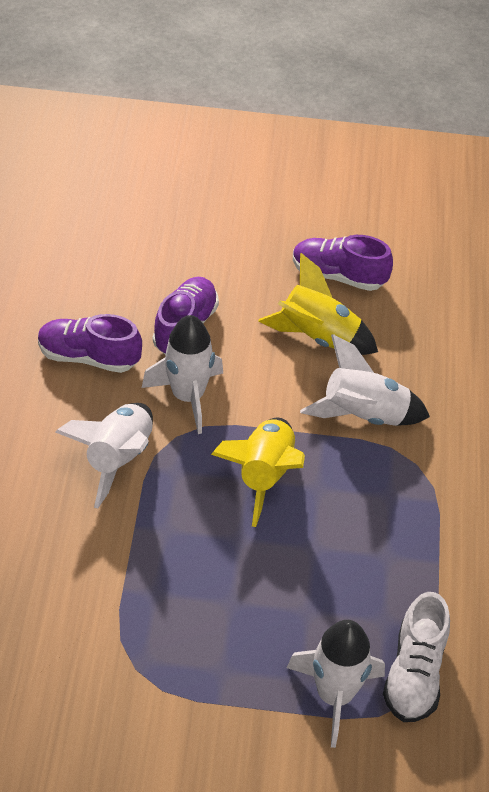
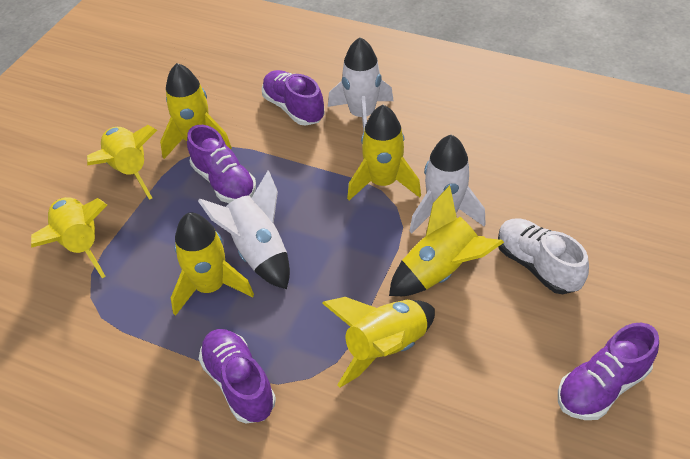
purple shoe: 3 -> 4
white rocket: 4 -> 3
yellow rocket: 2 -> 7

